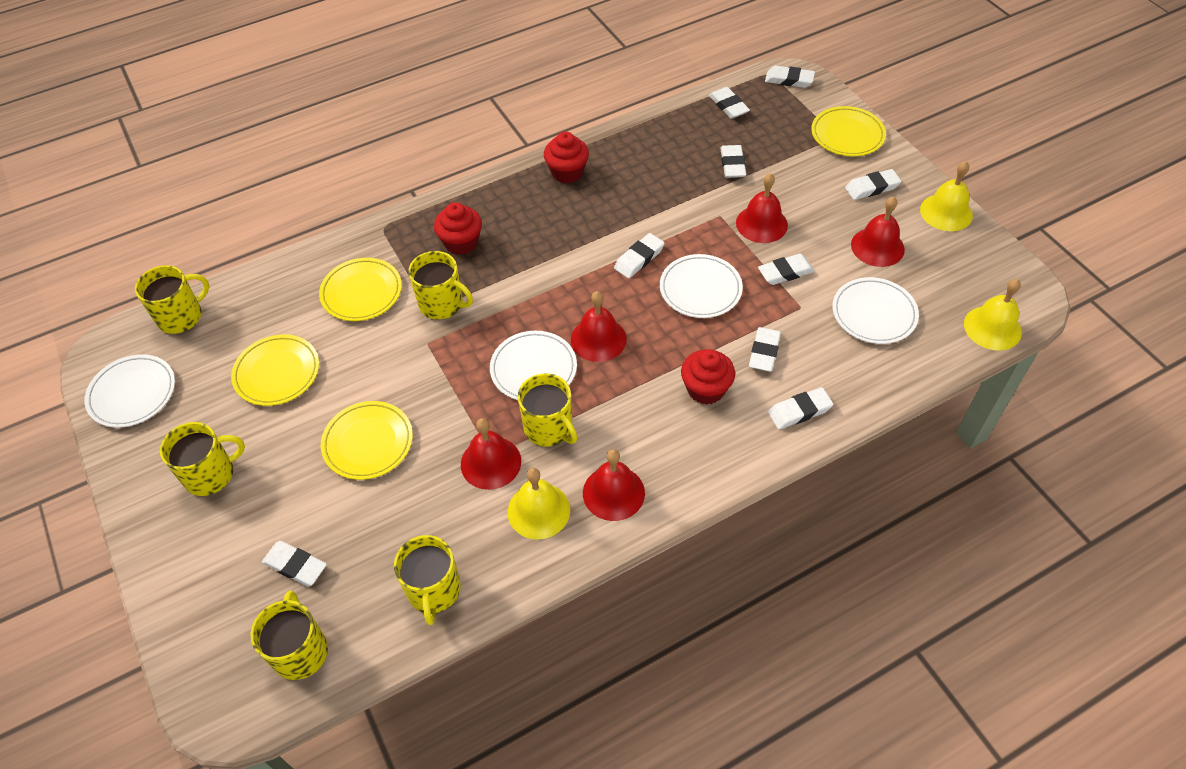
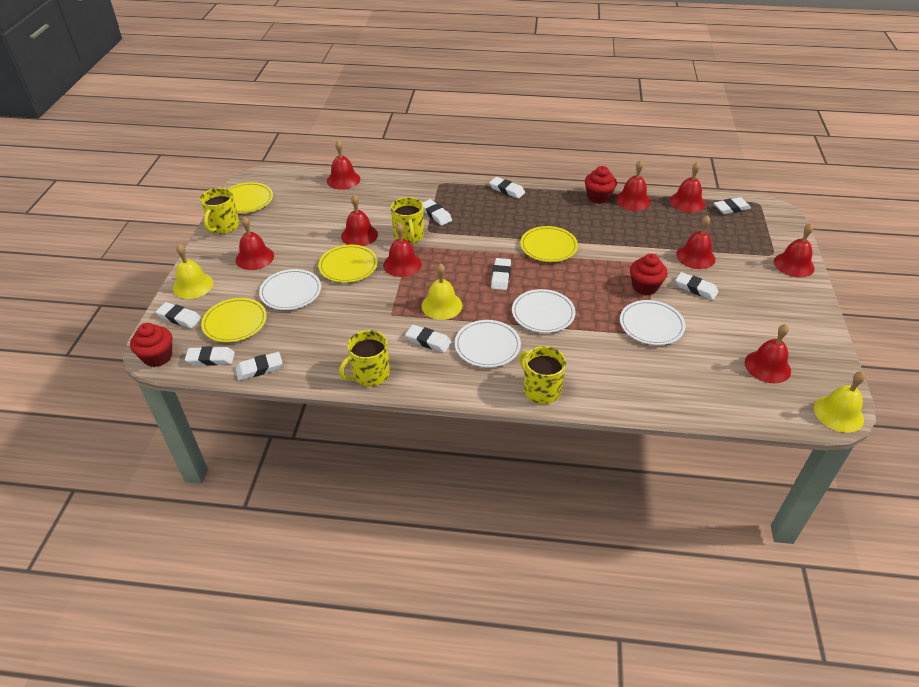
red bell: 5 -> 9
yellow mug: 6 -> 4

